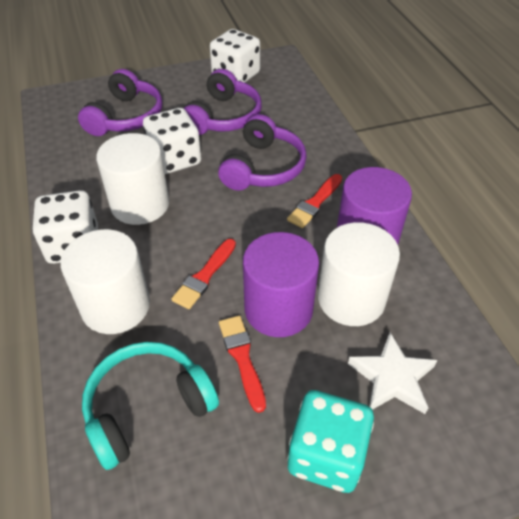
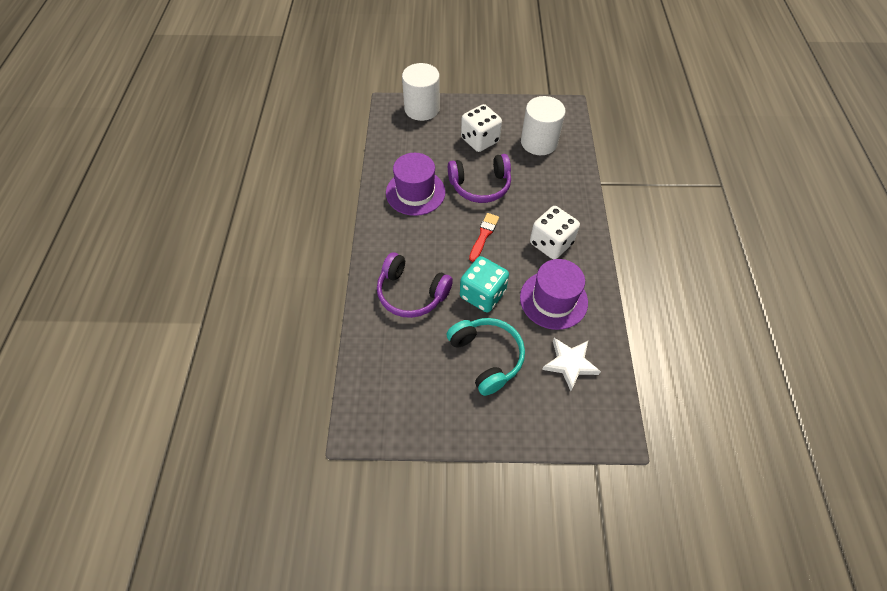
purple cylinder: 2 -> 0
purple hat: 0 -> 2
purple headphones: 3 -> 2
red brush: 3 -> 1
white cylinder: 3 -> 2
white dice: 3 -> 2

